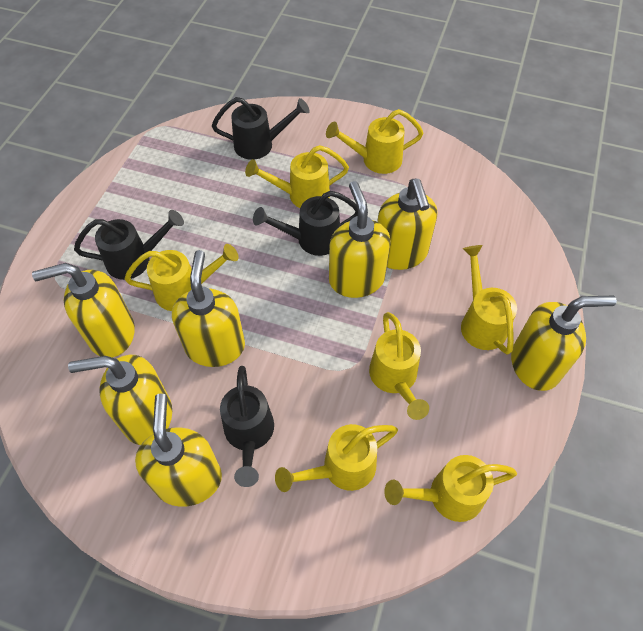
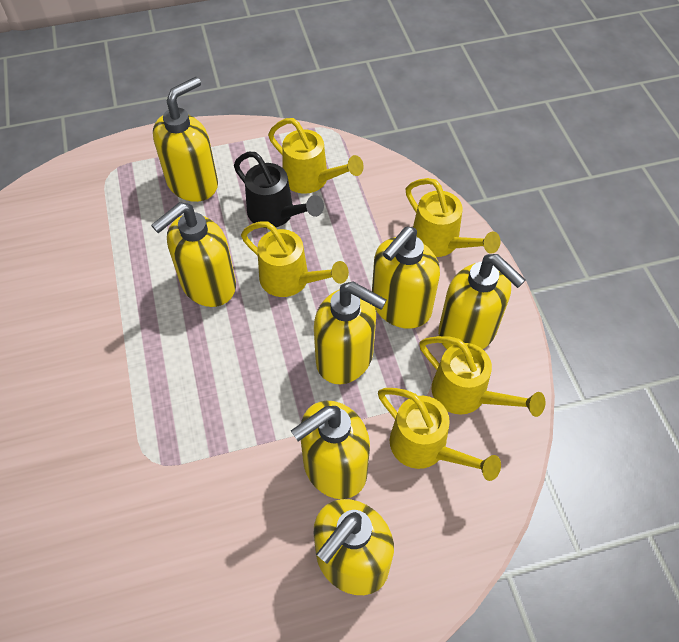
black watering can: 4 -> 1
yellow watering can: 7 -> 5

